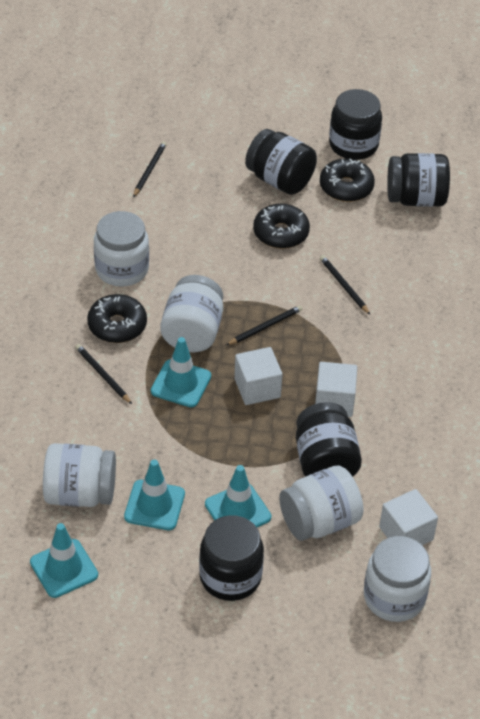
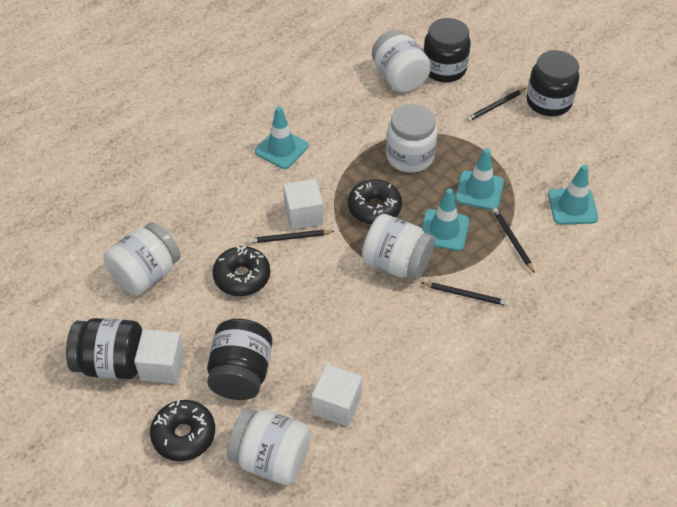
black jar: 5 -> 4

